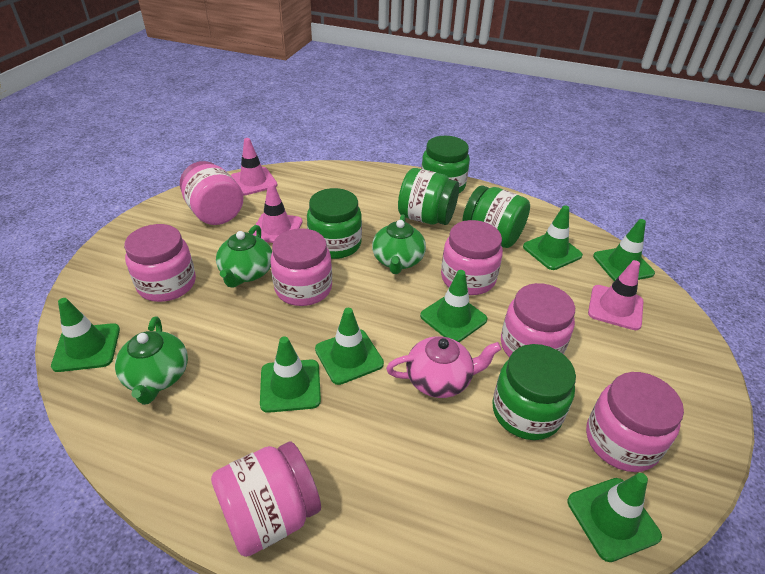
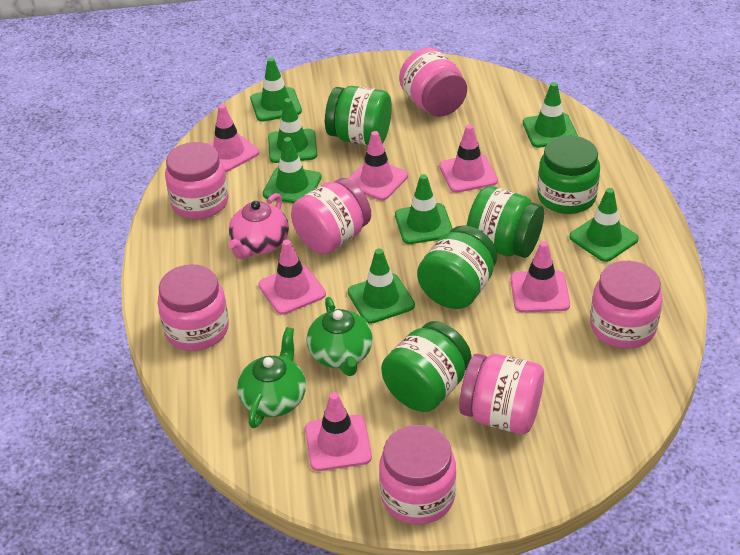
green teapot: 3 -> 2
pink traffic cone: 3 -> 6

